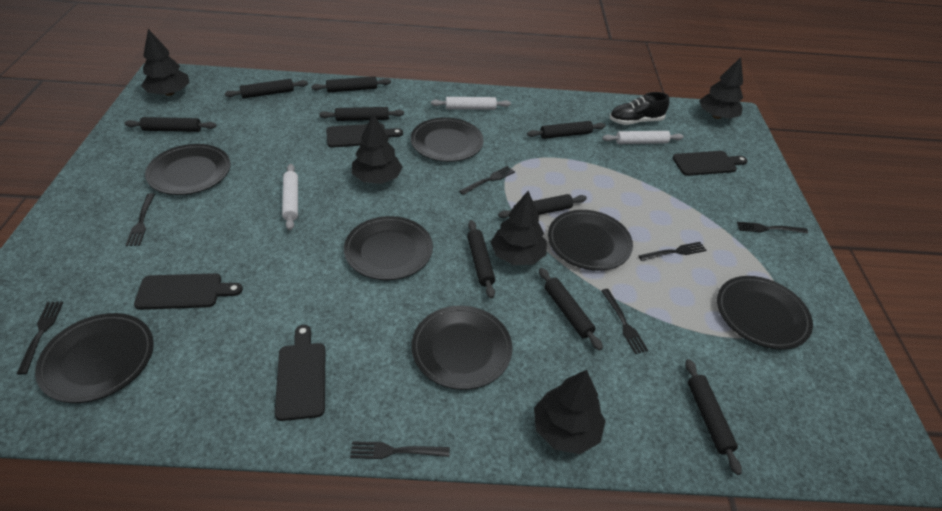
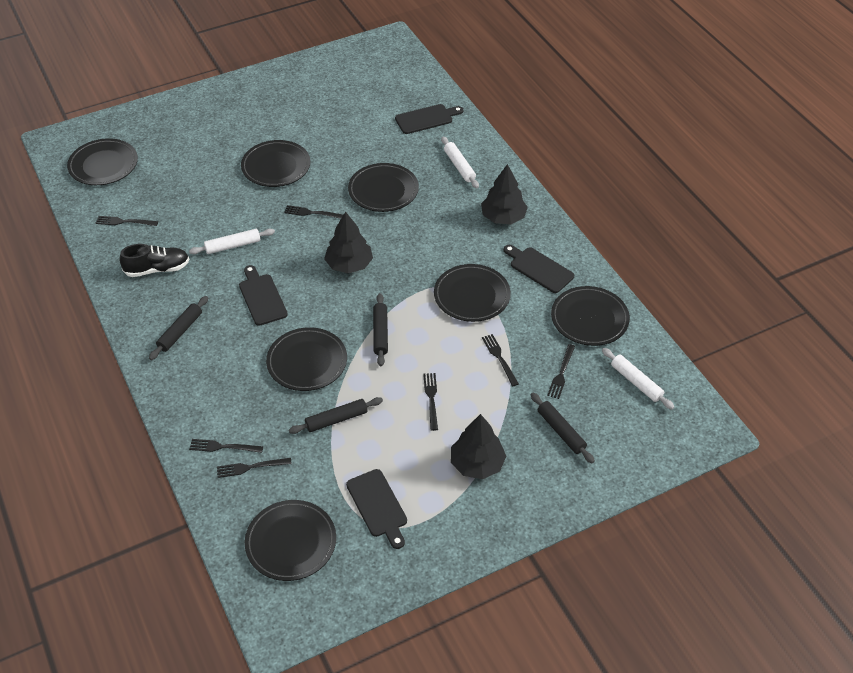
black rolling pin: 9 -> 4
black tree: 5 -> 3

